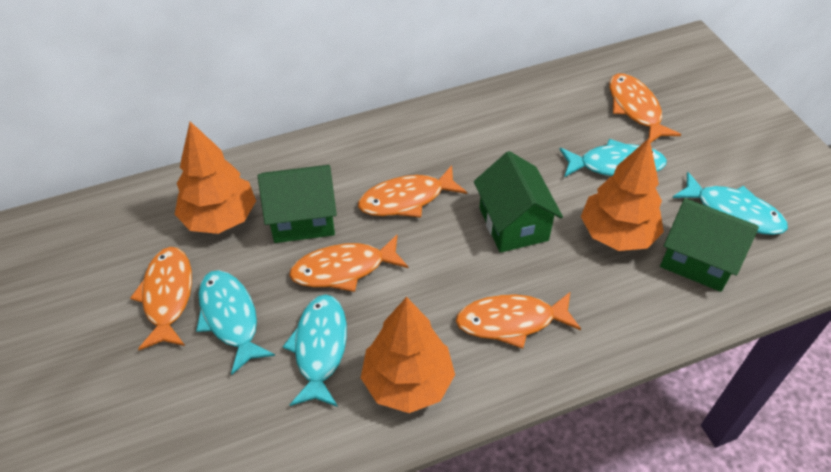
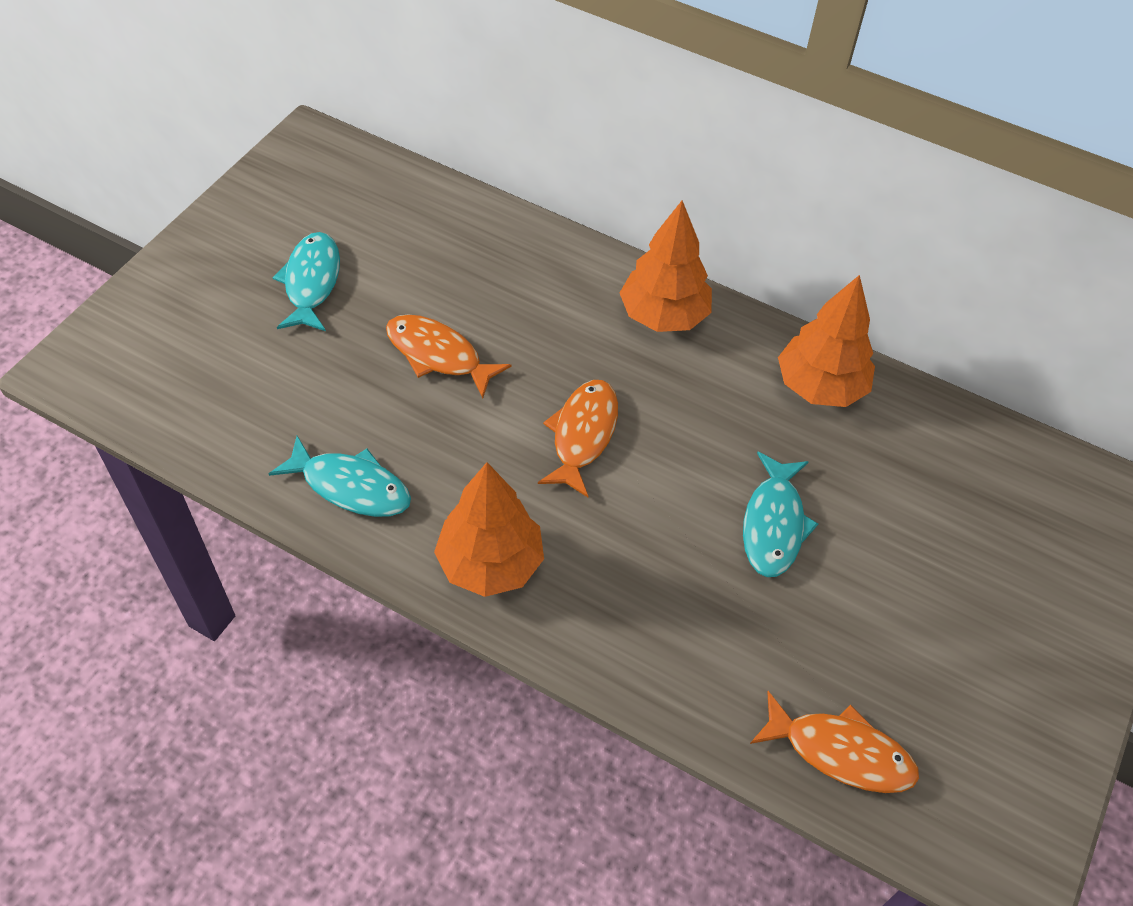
green house: 3 -> 0
orange fish: 5 -> 3
turquoise fish: 4 -> 3

